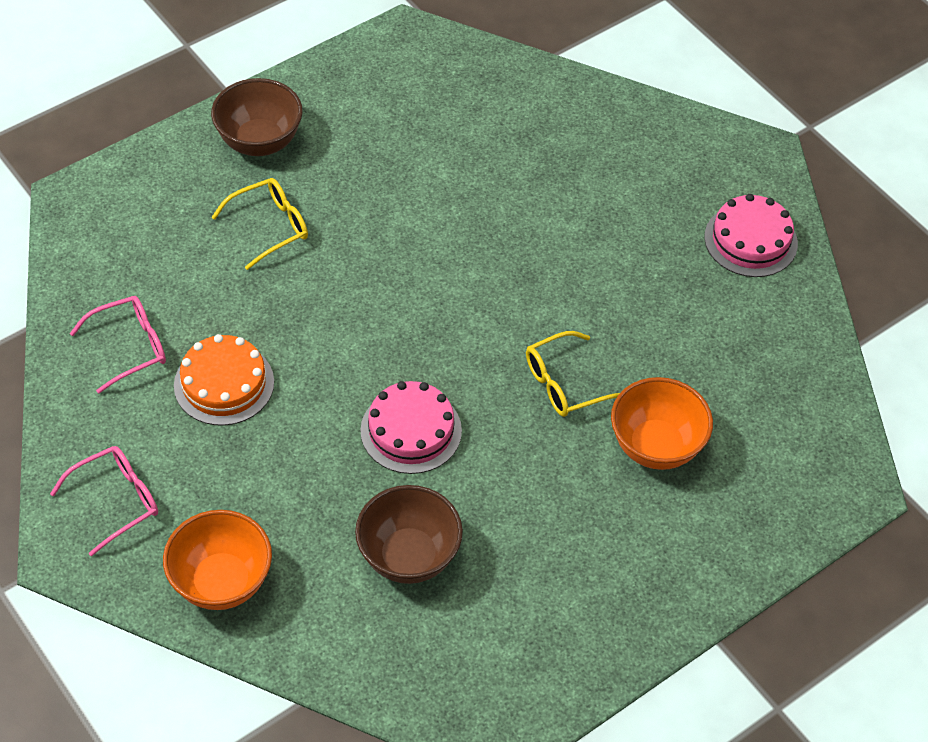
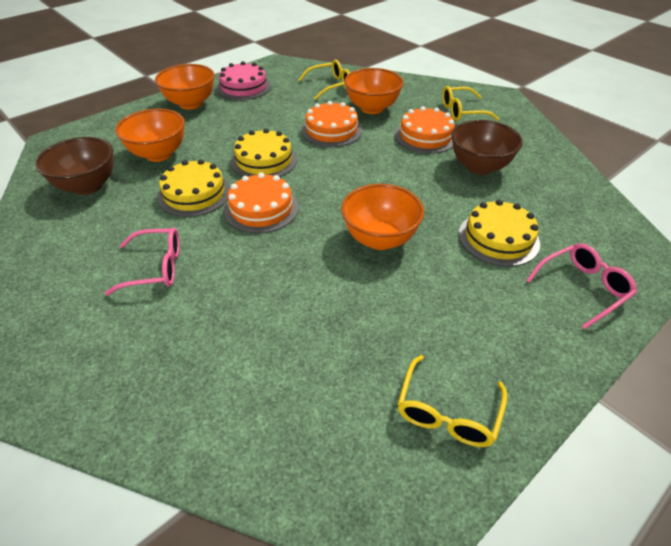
orange bowl: 2 -> 4
orange cake: 1 -> 3
pink cake: 2 -> 1
yellow cake: 0 -> 3
yellow glasses: 2 -> 3

